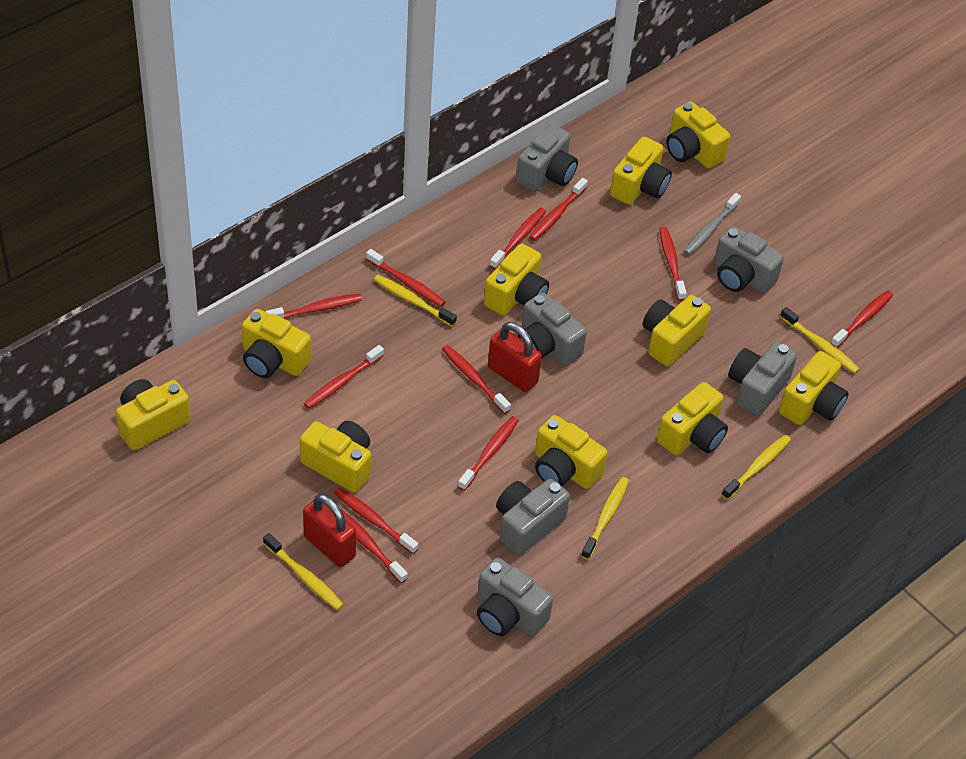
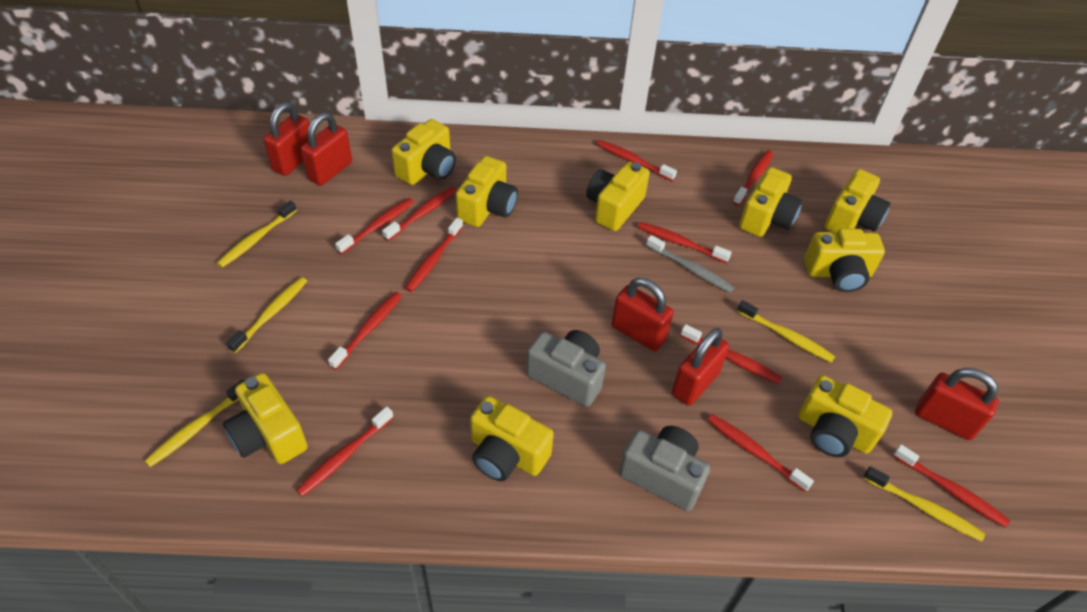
grey camera: 6 -> 2
red padlock: 2 -> 5
yellow camera: 10 -> 9

